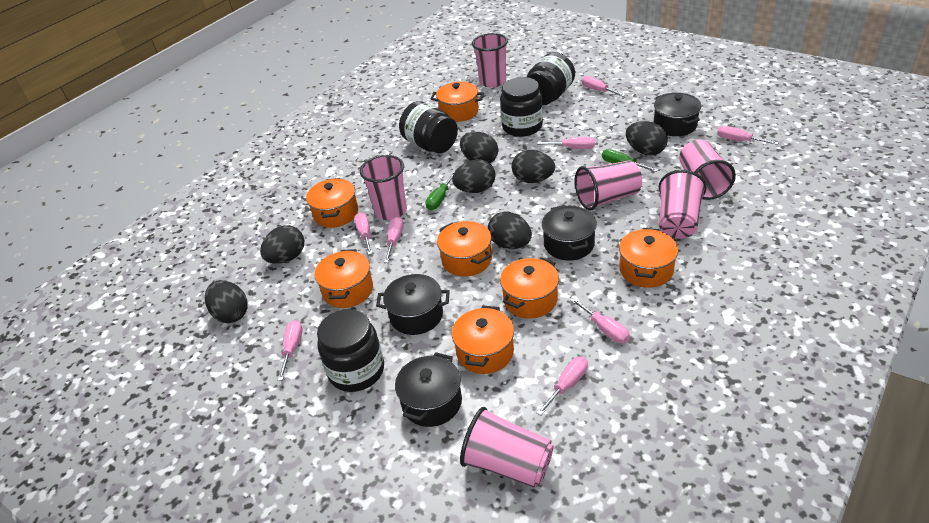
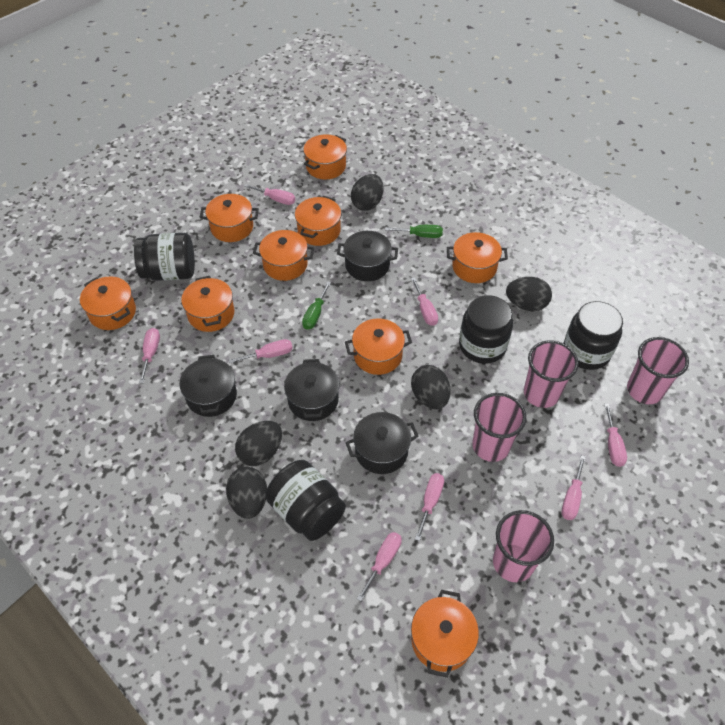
black egg: 7 -> 5
orange pot: 7 -> 9
pink cup: 6 -> 4

